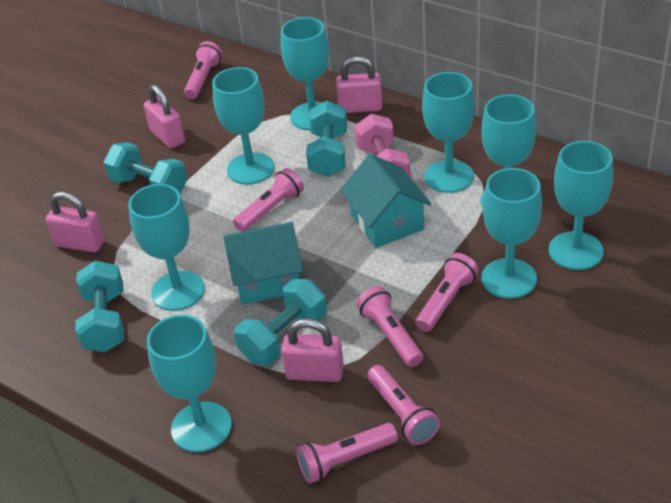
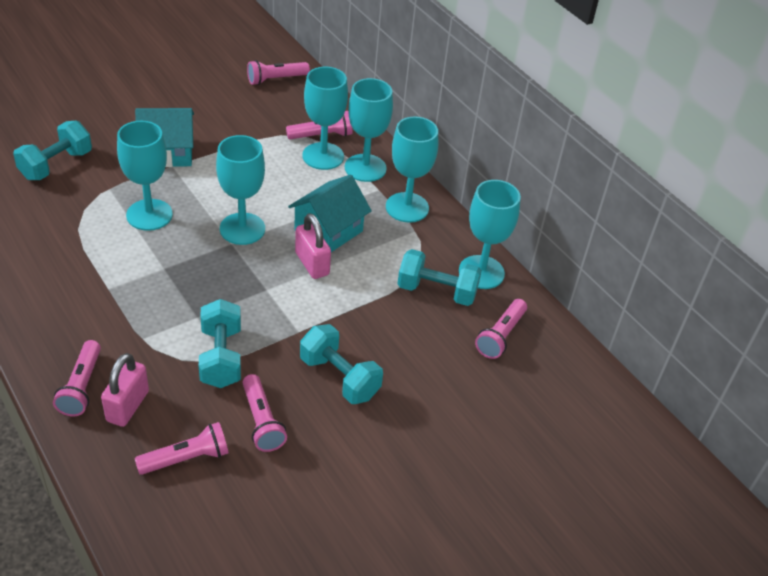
pink dumbbell: 1 -> 0
pink padlock: 4 -> 2
turquoise goblet: 8 -> 6

